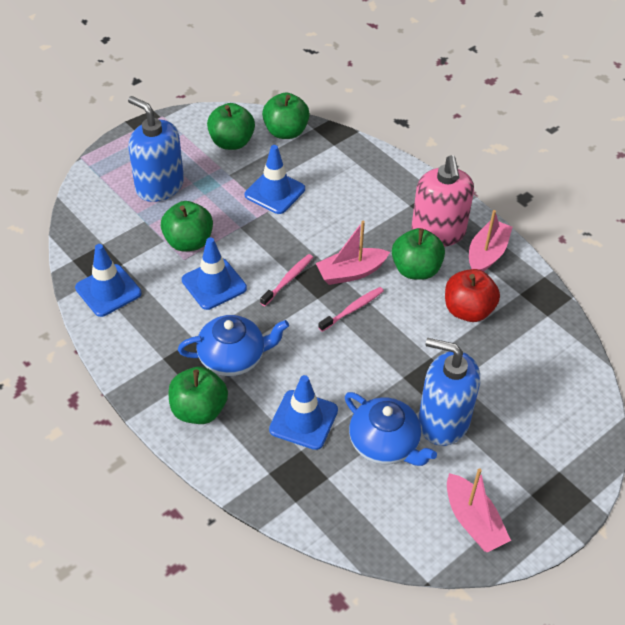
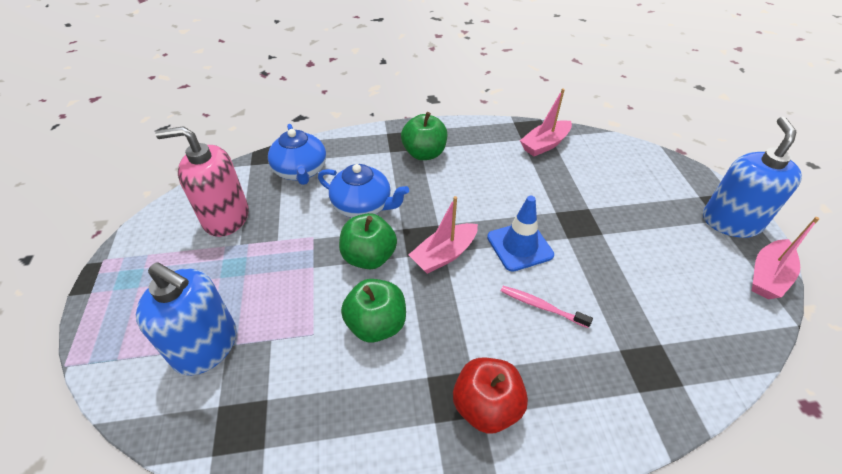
blue traffic cone: 4 -> 1
green apple: 5 -> 3
pink toothbrush: 2 -> 1

